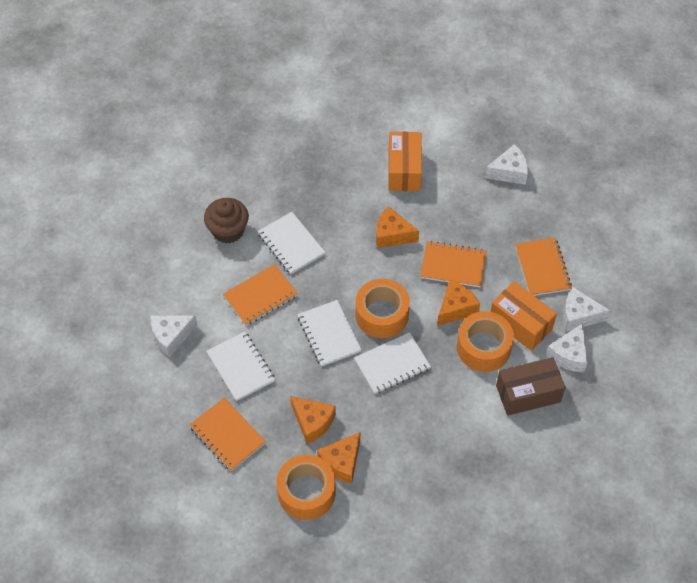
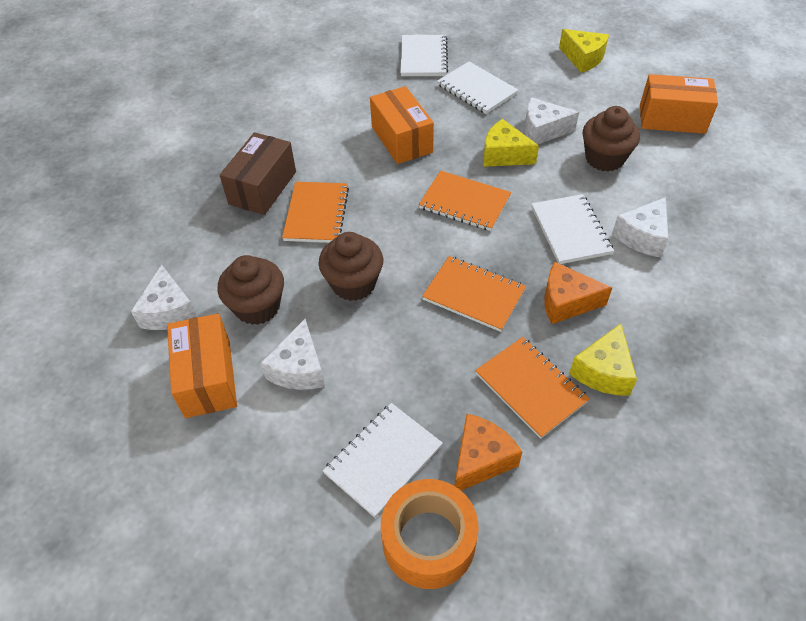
brown cupcake: 1 -> 3
orange box: 2 -> 3
orange cheese: 4 -> 2
orange tape: 3 -> 1
yellow cheese: 0 -> 3

